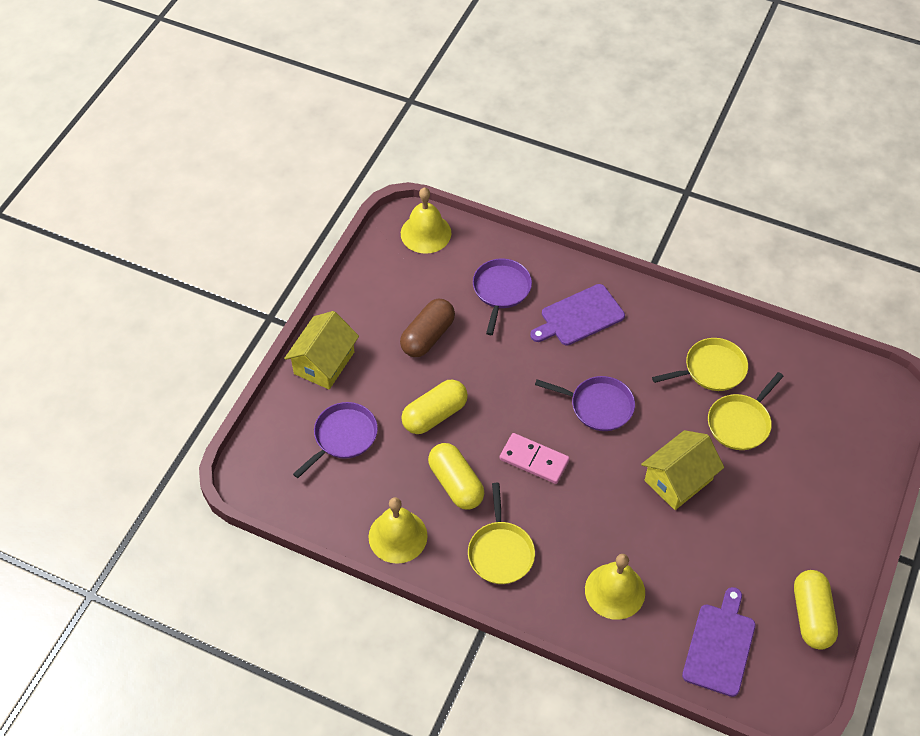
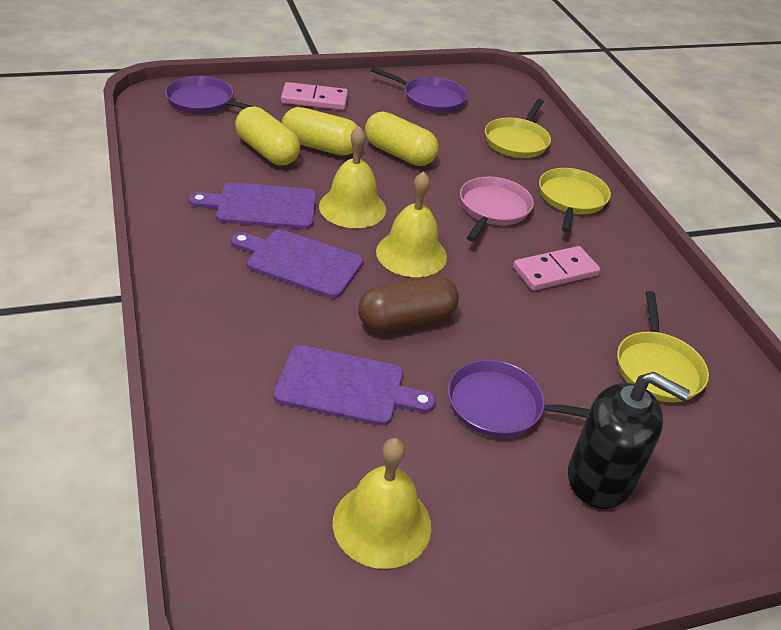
black soap dispenser: 0 -> 1
pink domino: 1 -> 2
pink pan: 0 -> 1
purple cutting board: 2 -> 3
yellow house: 2 -> 0

